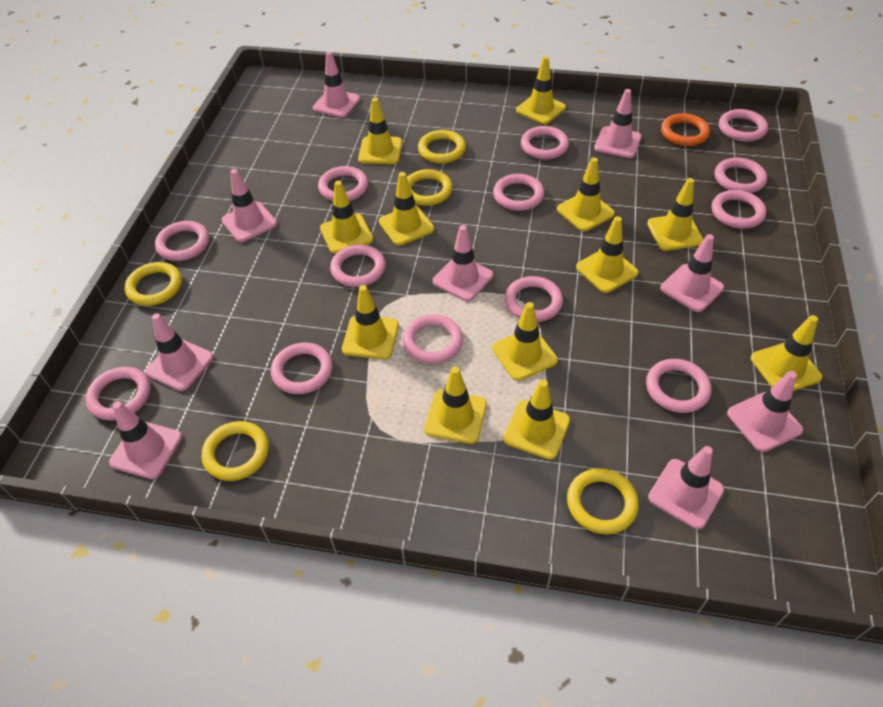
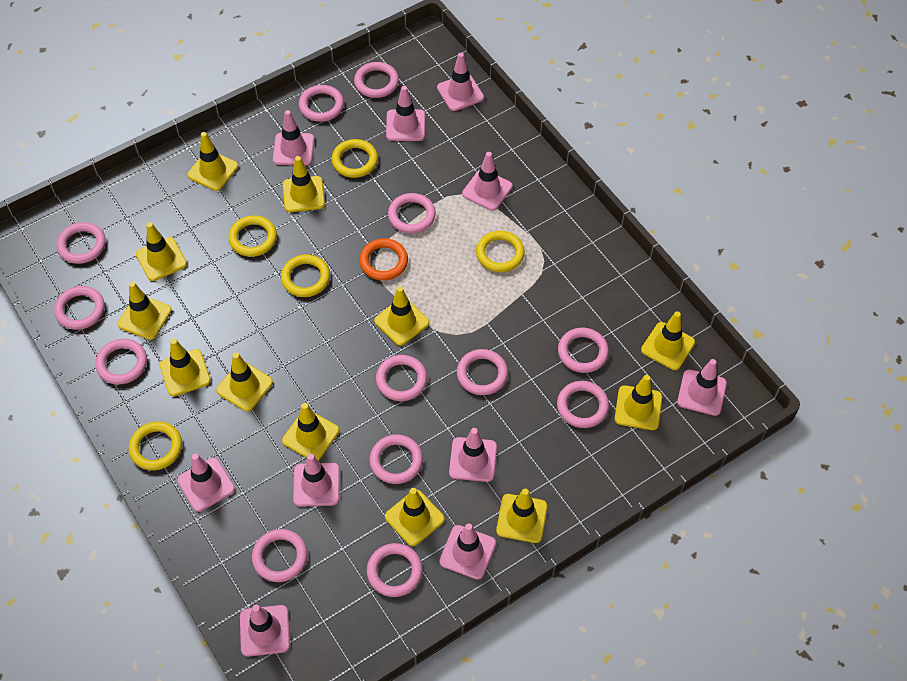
pink traffic cone: 9 -> 10

